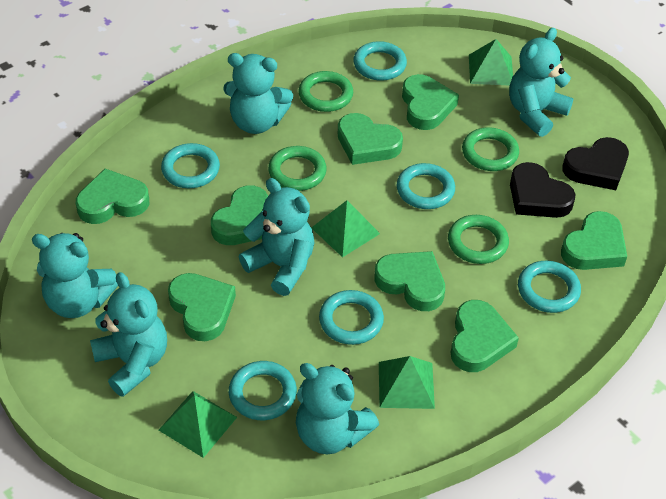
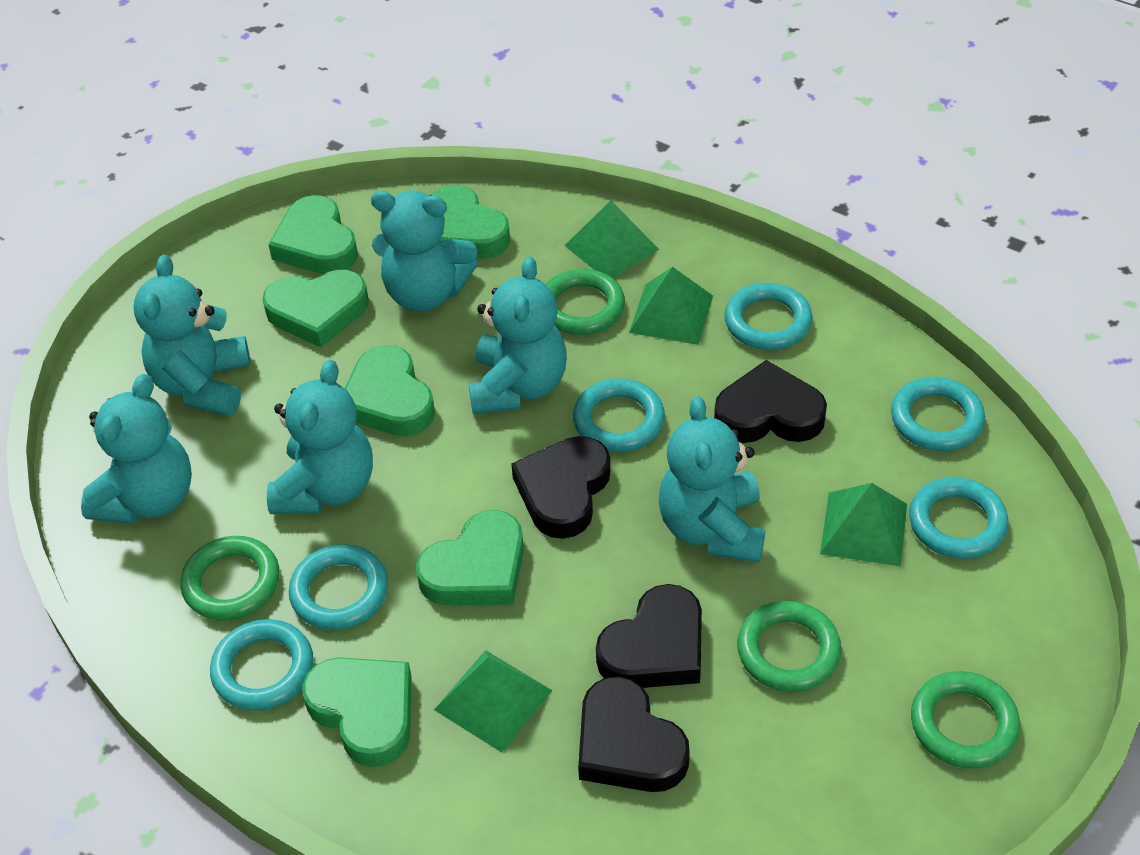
black heart: 2 -> 4
green heart: 8 -> 6

